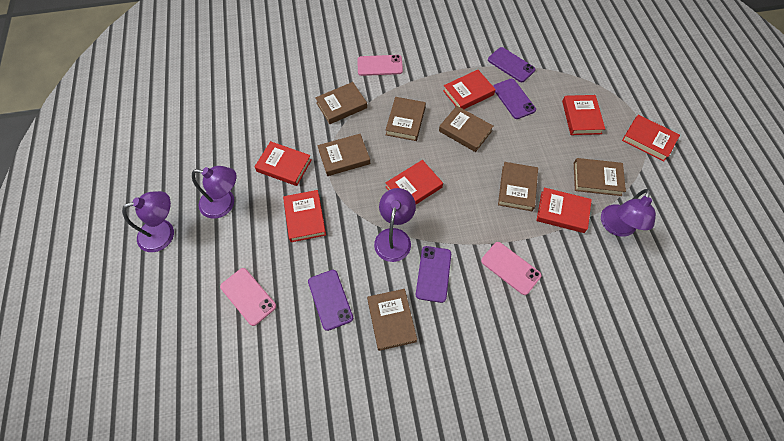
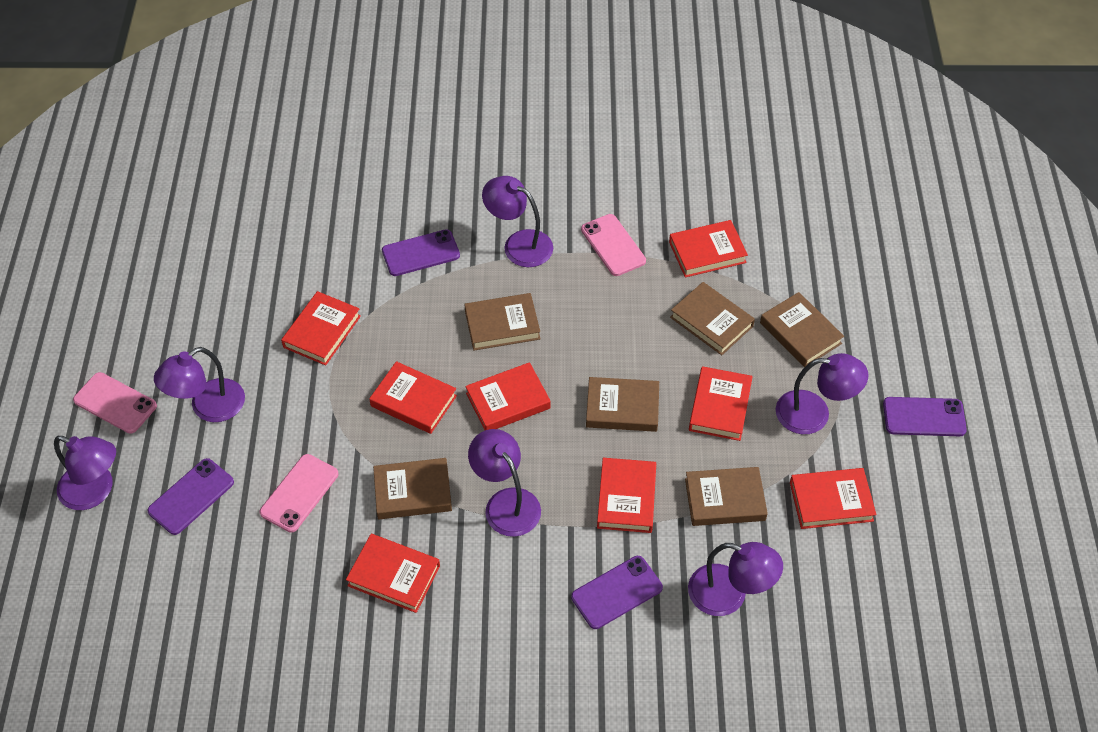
brown book: 7 -> 6
purple lamp: 4 -> 6
red book: 7 -> 8

